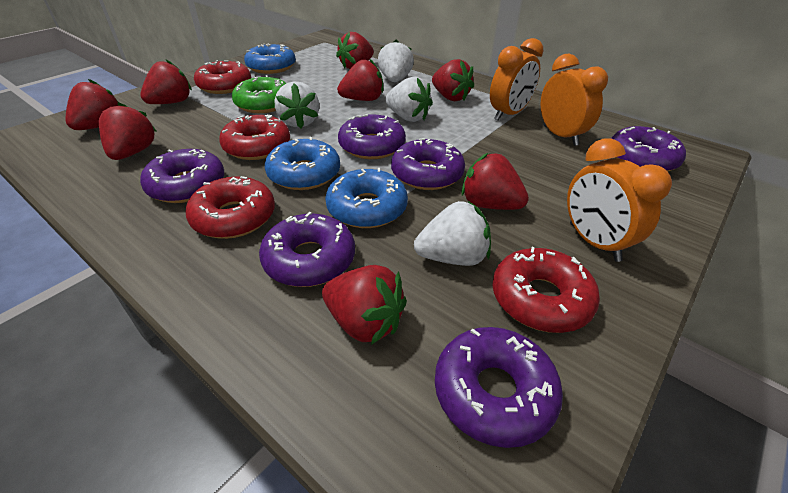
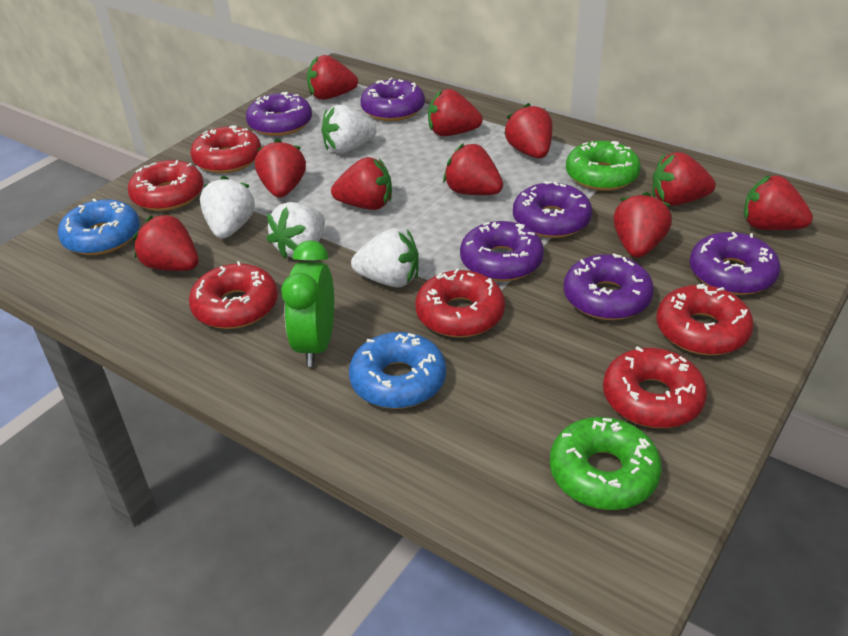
blue donut: 3 -> 2
green clock: 0 -> 1
green donut: 1 -> 2
orange clock: 3 -> 0
red donut: 4 -> 6
red strawberry: 8 -> 10

